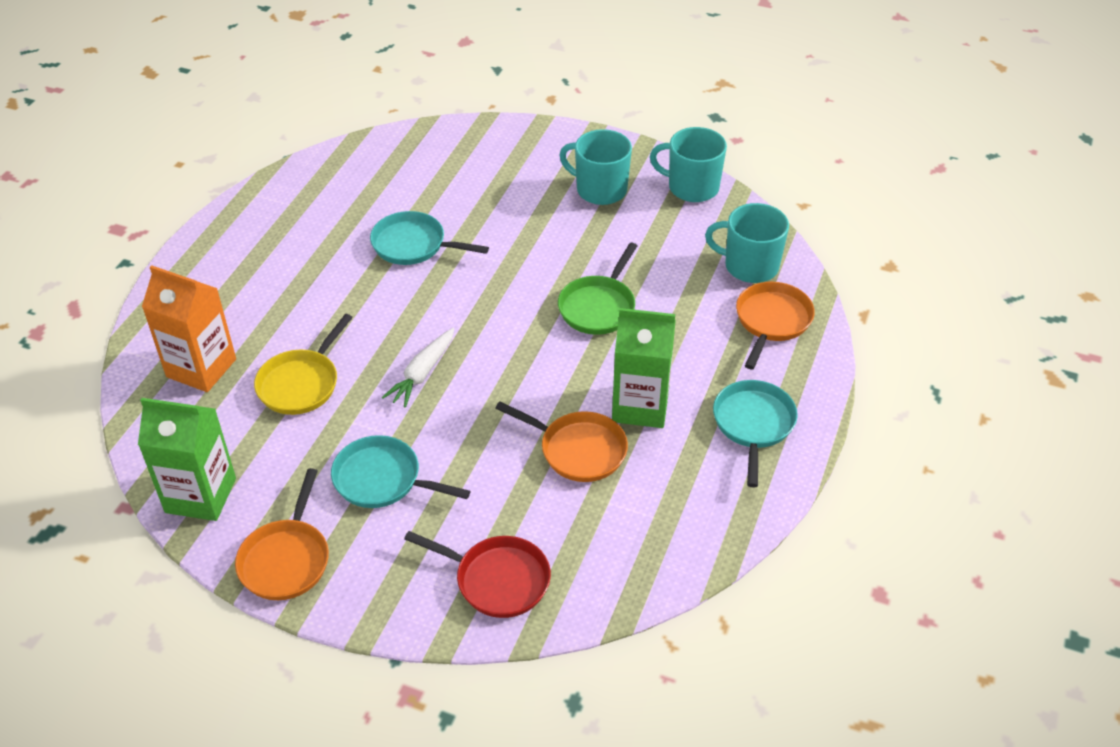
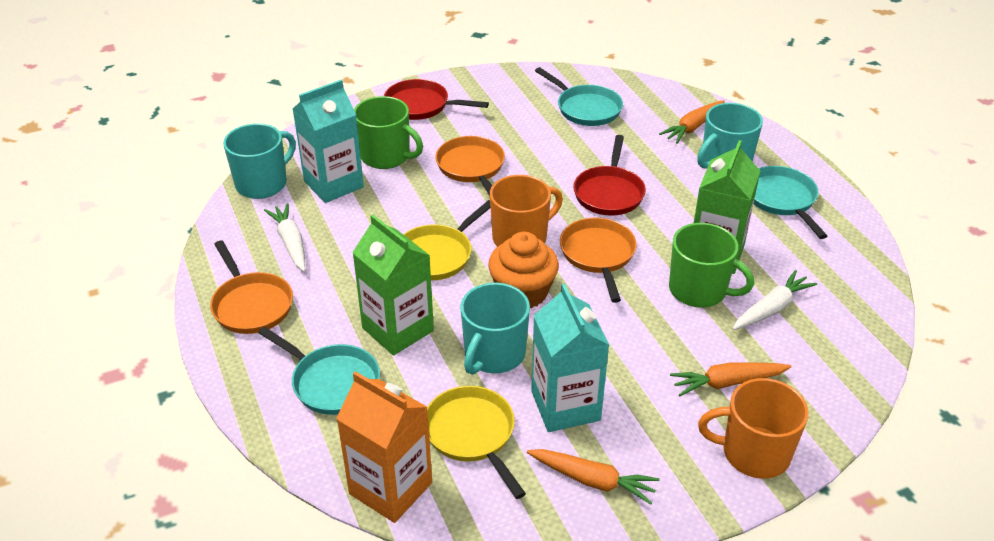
green mug: 0 -> 2
green pan: 1 -> 0
orange carrot: 0 -> 3
orange cupcake: 0 -> 1
orange mug: 0 -> 2
red pan: 1 -> 2
turquoise carton: 0 -> 2
white carrot: 1 -> 2
yellow pan: 1 -> 2

